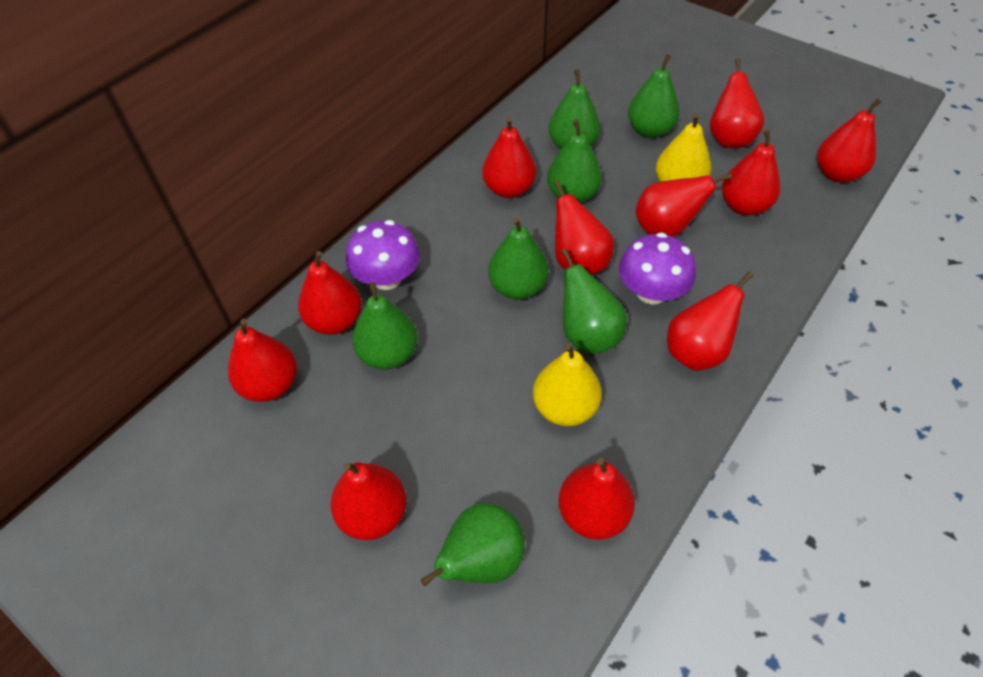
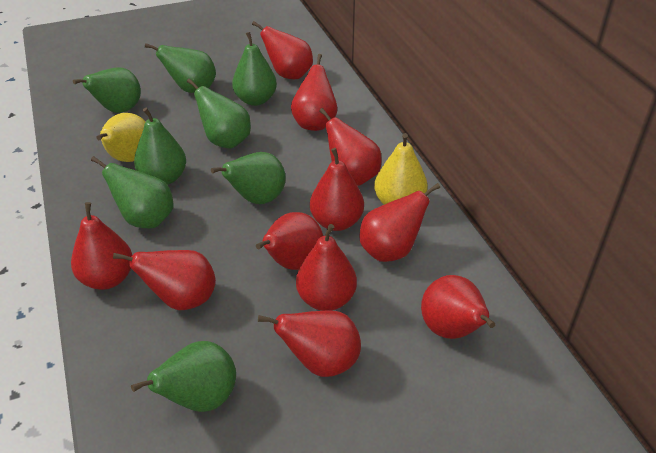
green pear: 7 -> 8
purple mushroom: 2 -> 0

